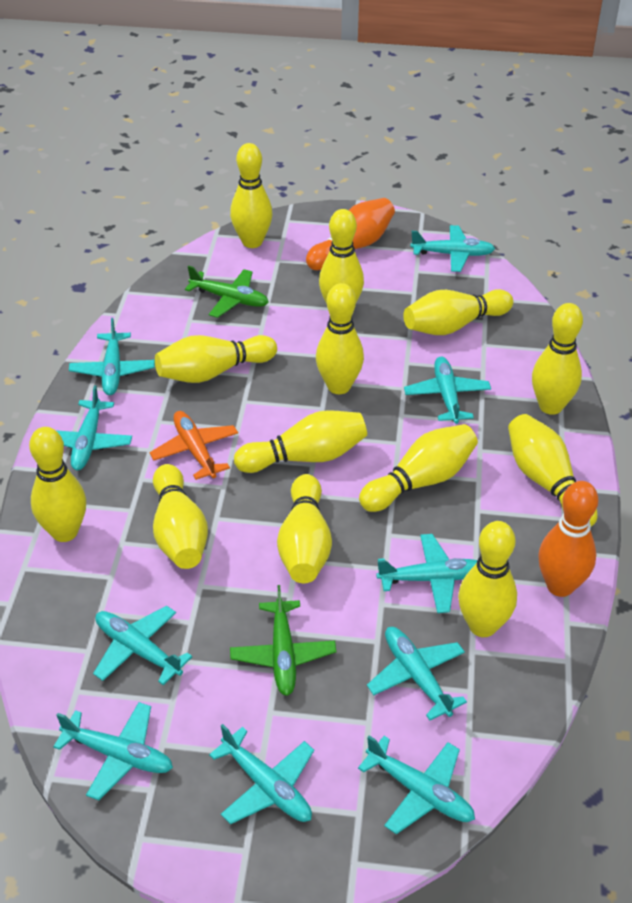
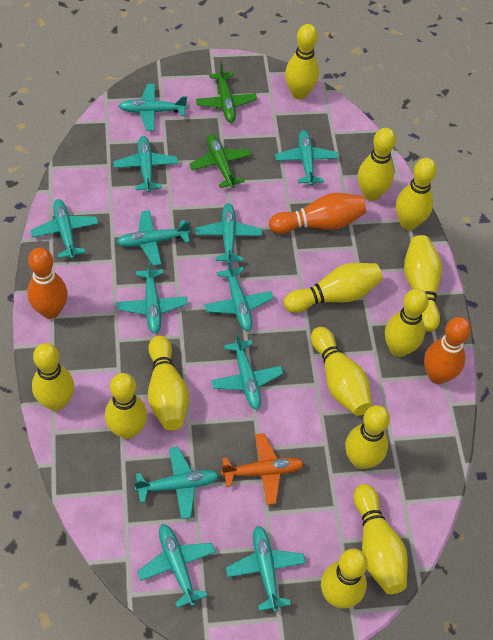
orange bowling pin: 2 -> 3
turquoise plane: 10 -> 12

